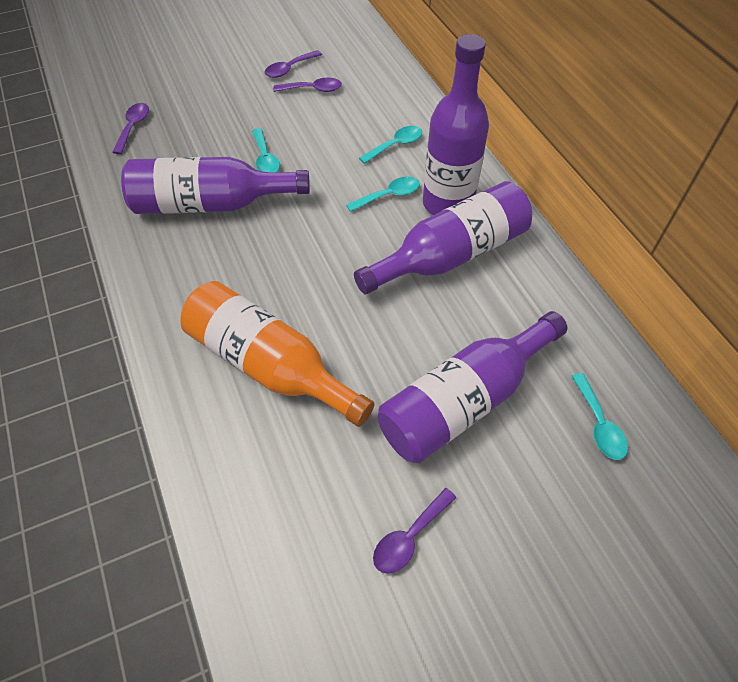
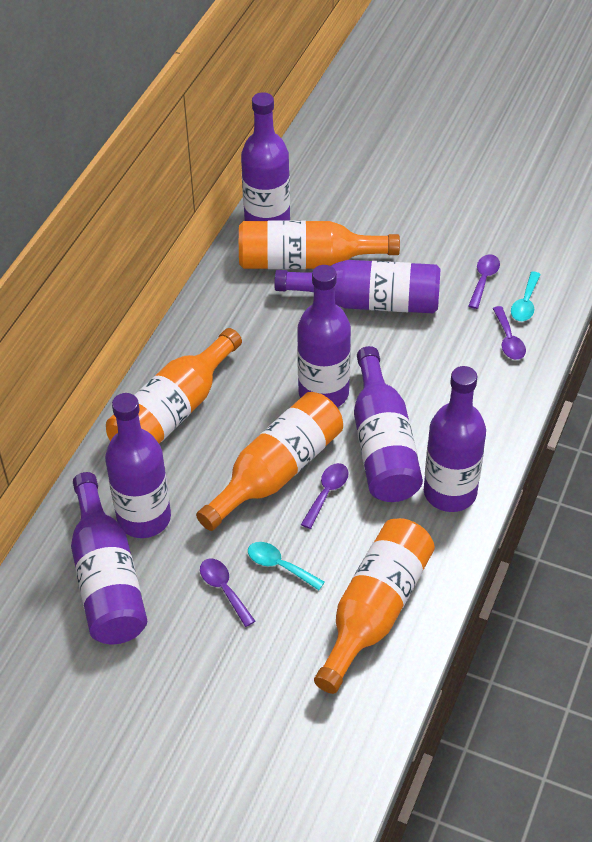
orange bottle: 1 -> 4
purple bottle: 4 -> 7
turquoise spoon: 4 -> 2

